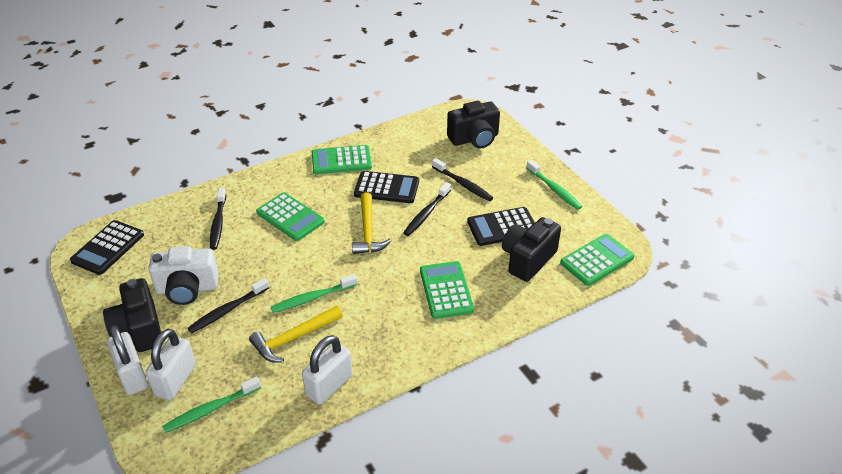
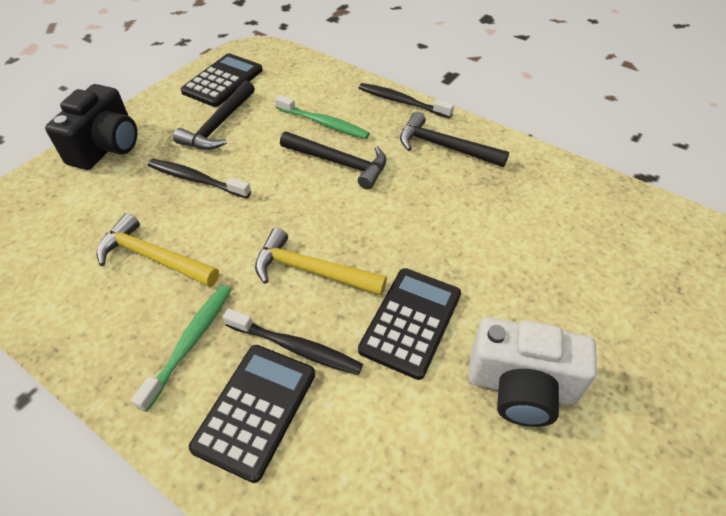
black camera: 3 -> 1
black hammer: 0 -> 3
black toothbrush: 4 -> 3
green calculator: 4 -> 0
green toothbrush: 3 -> 2
white padlock: 3 -> 0

